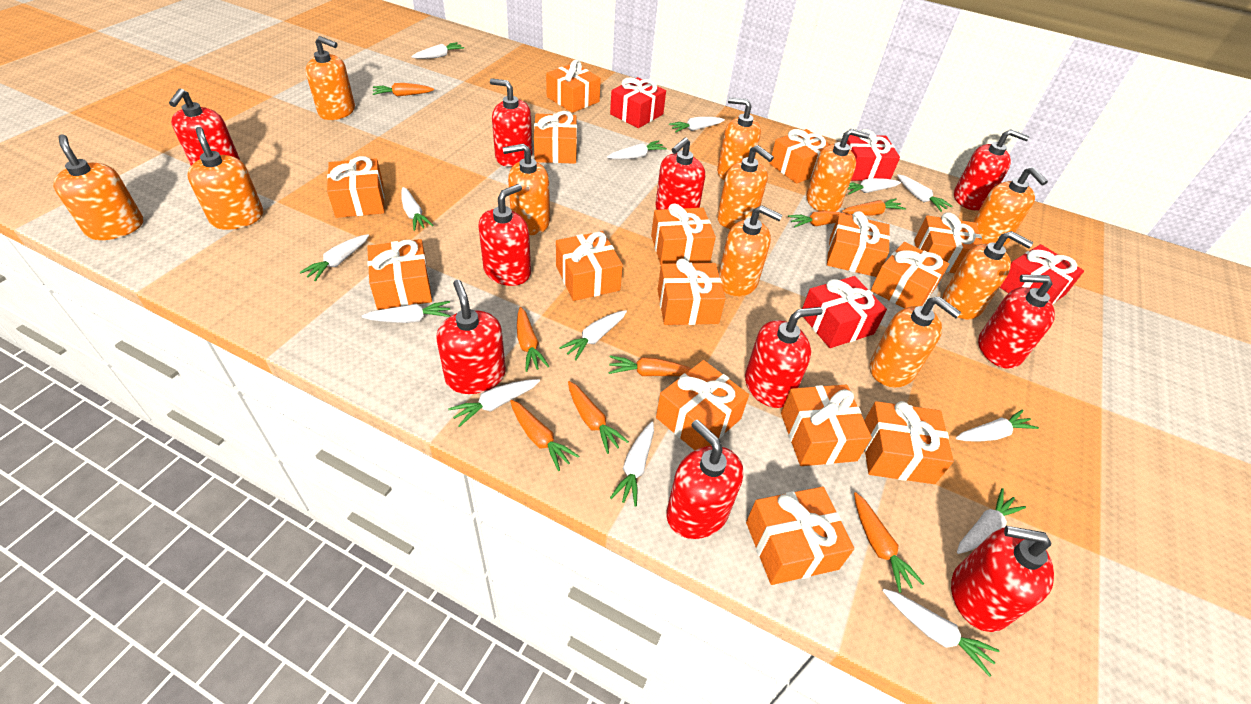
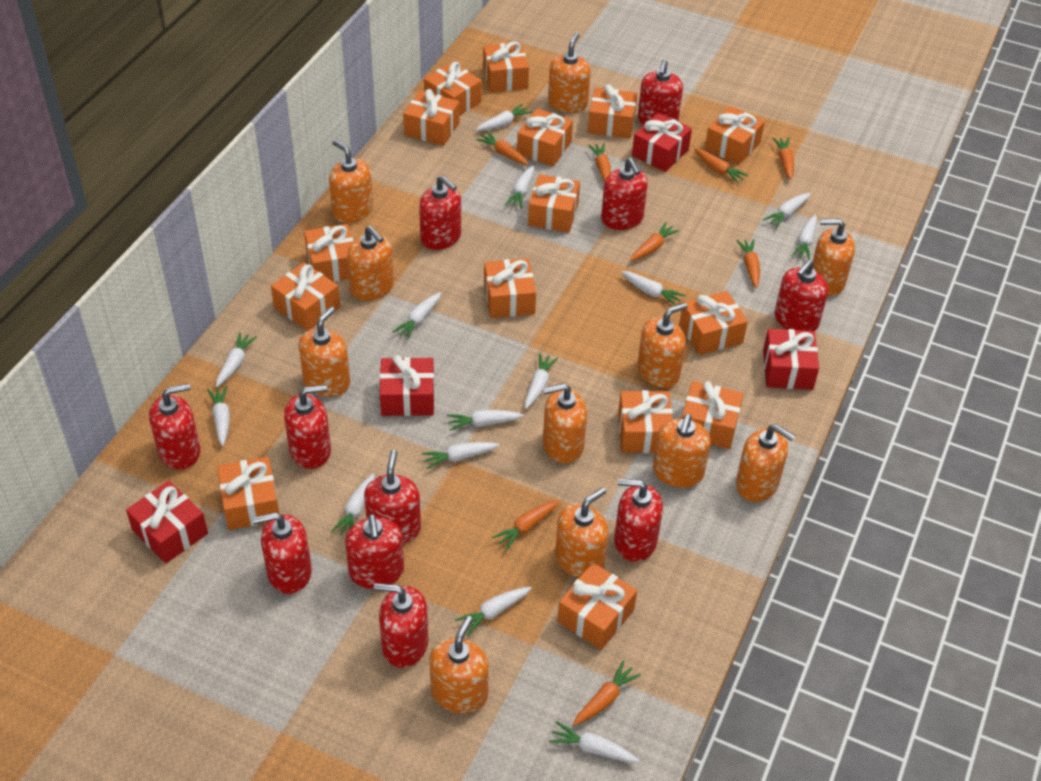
red soap dispenser: 10 -> 11

